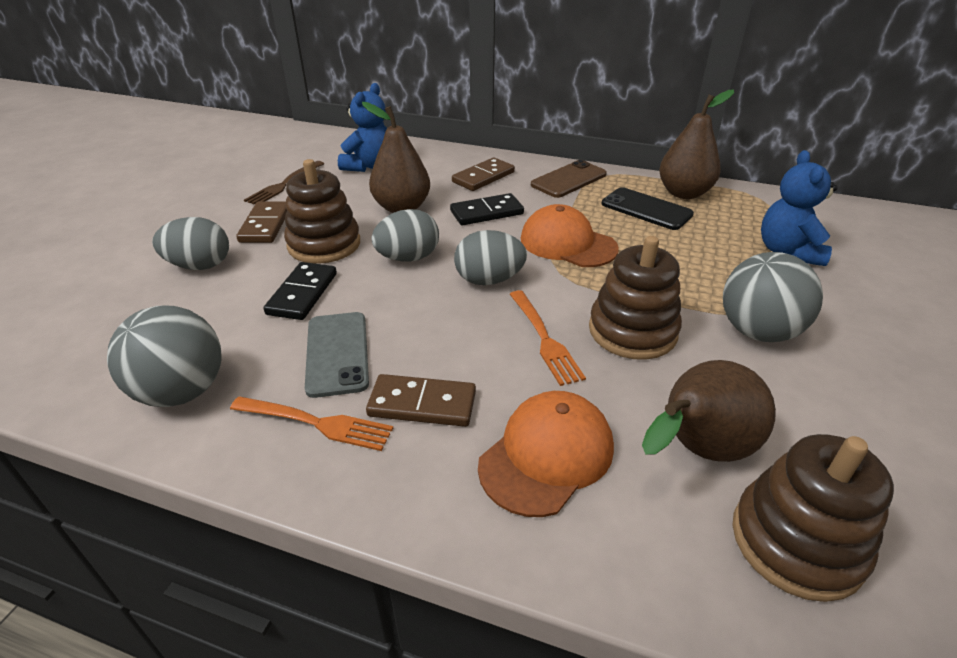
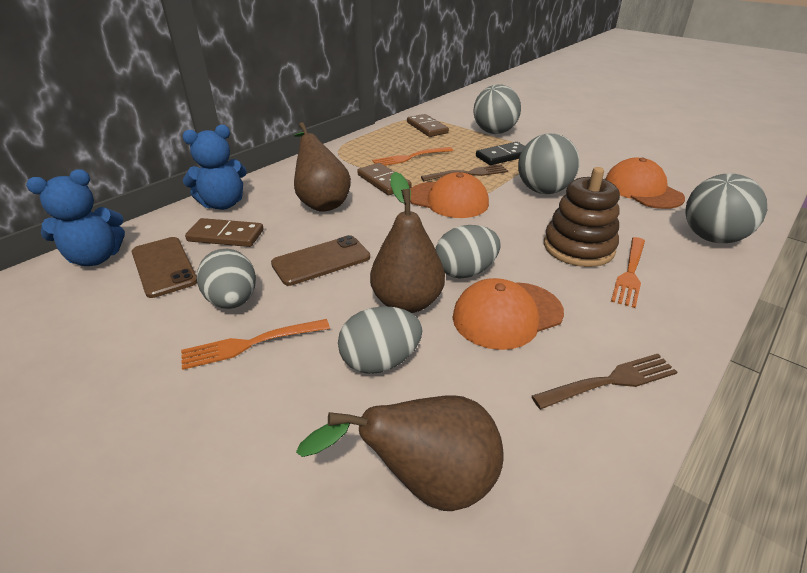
black domino: 2 -> 1
black phone: 1 -> 0
brown fork: 1 -> 2
brown phone: 1 -> 2
brown stacking toy: 3 -> 1
grey ball: 2 -> 3
grey phone: 1 -> 0
orange cap: 2 -> 3
orange fork: 2 -> 3

